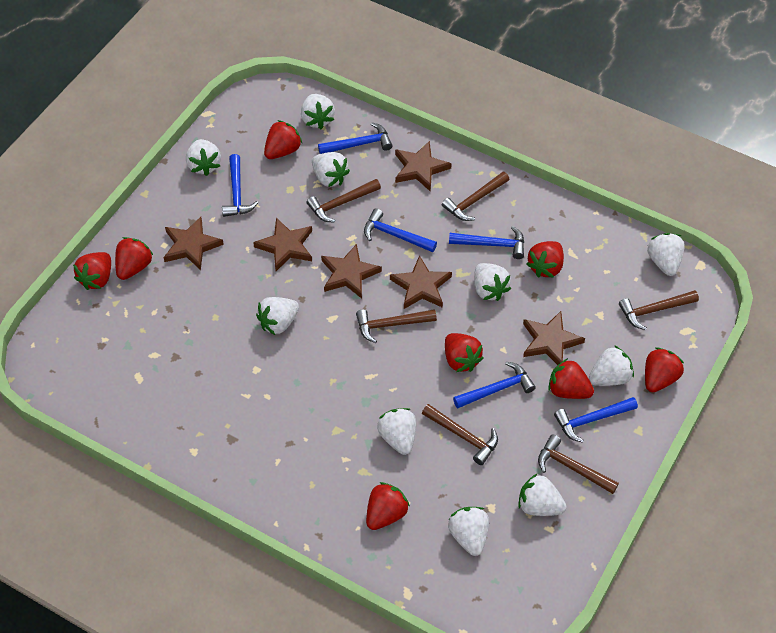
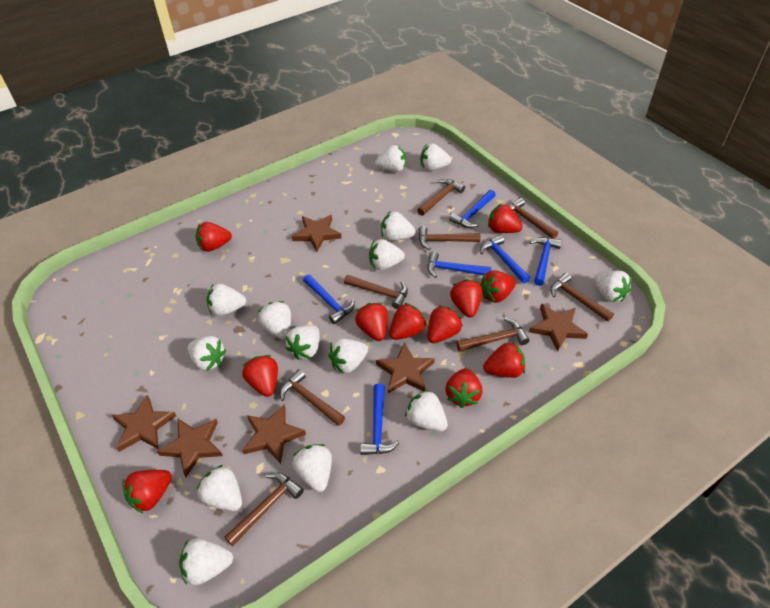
brown hammer: 6 -> 8
red strawberry: 8 -> 11
white strawberry: 10 -> 14

